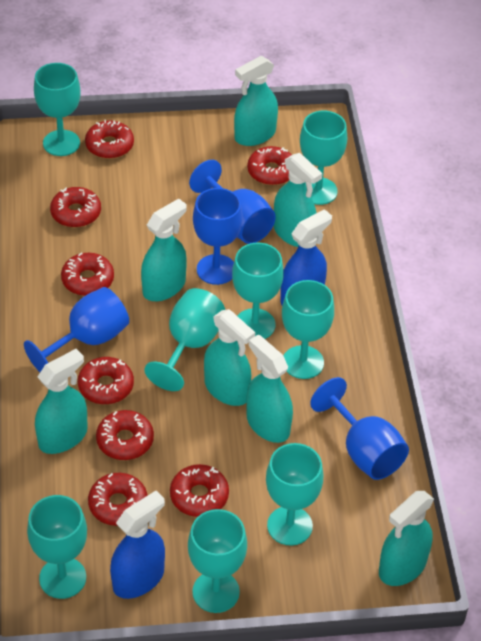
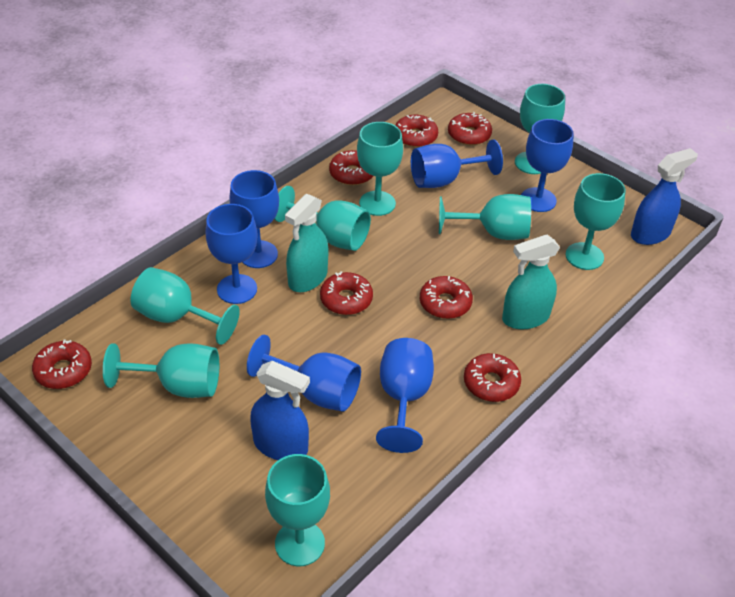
blue goblet: 4 -> 6
red donut: 8 -> 7
turquoise spray bottle: 7 -> 2

